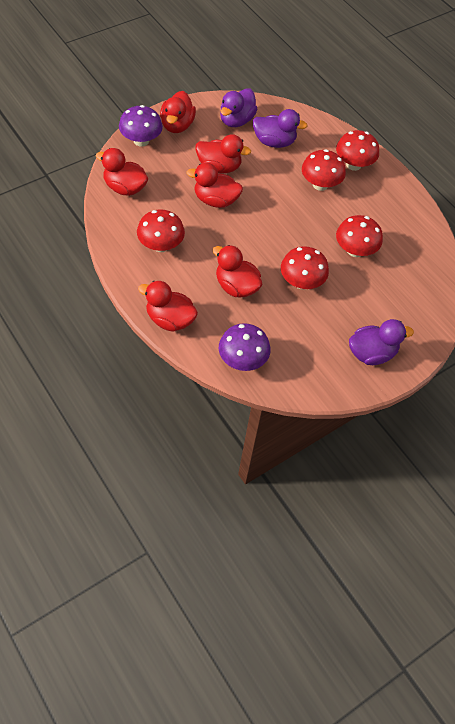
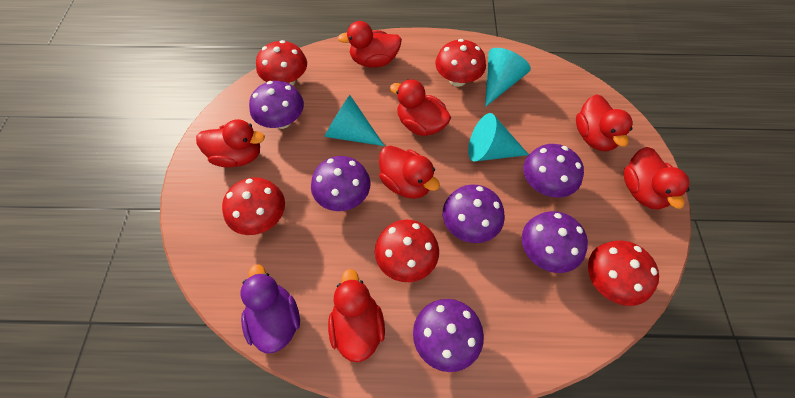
purple duck: 3 -> 1
purple mushroom: 2 -> 6
red duck: 6 -> 7
turquoise cone: 0 -> 3

